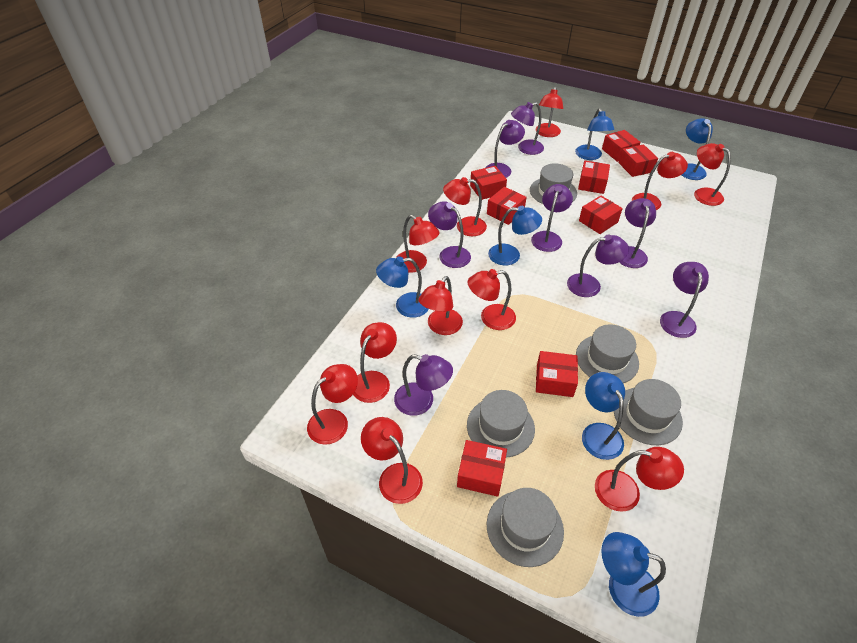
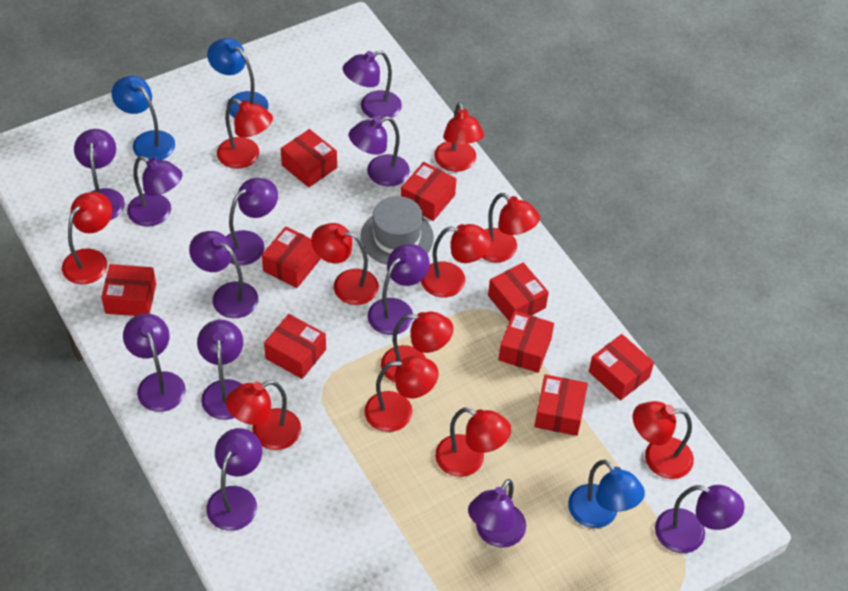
blue lamp: 6 -> 3
grey hat: 5 -> 1
purple lamp: 8 -> 12
red box: 8 -> 9

